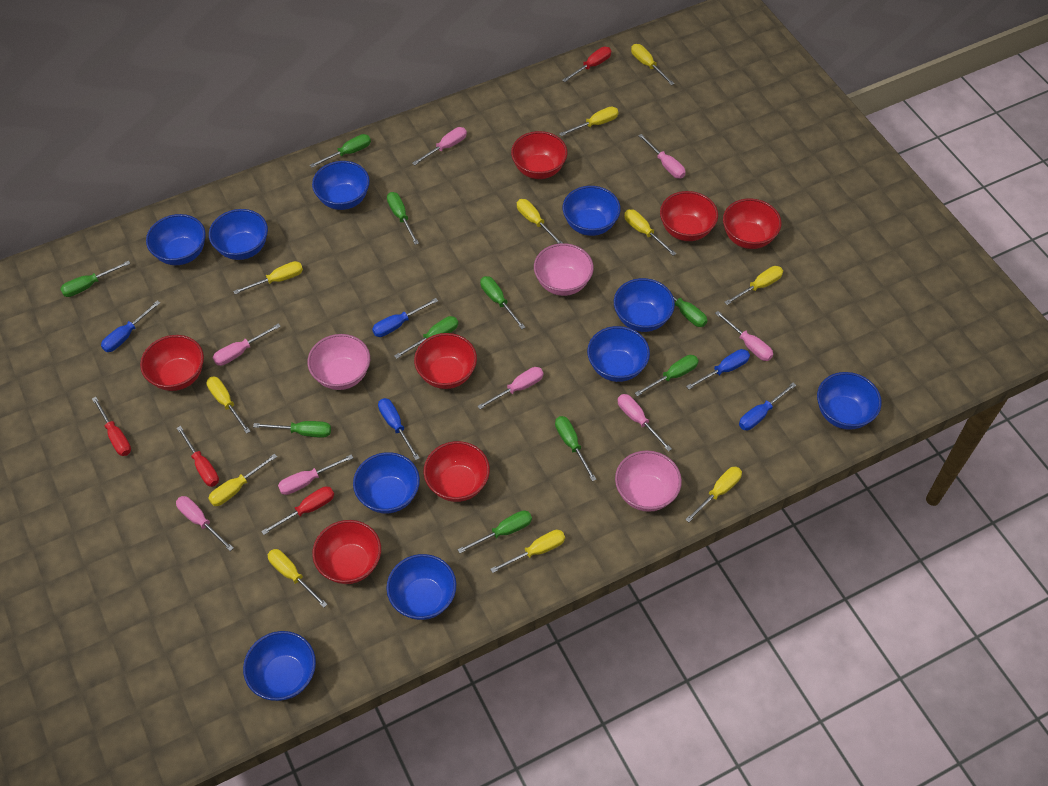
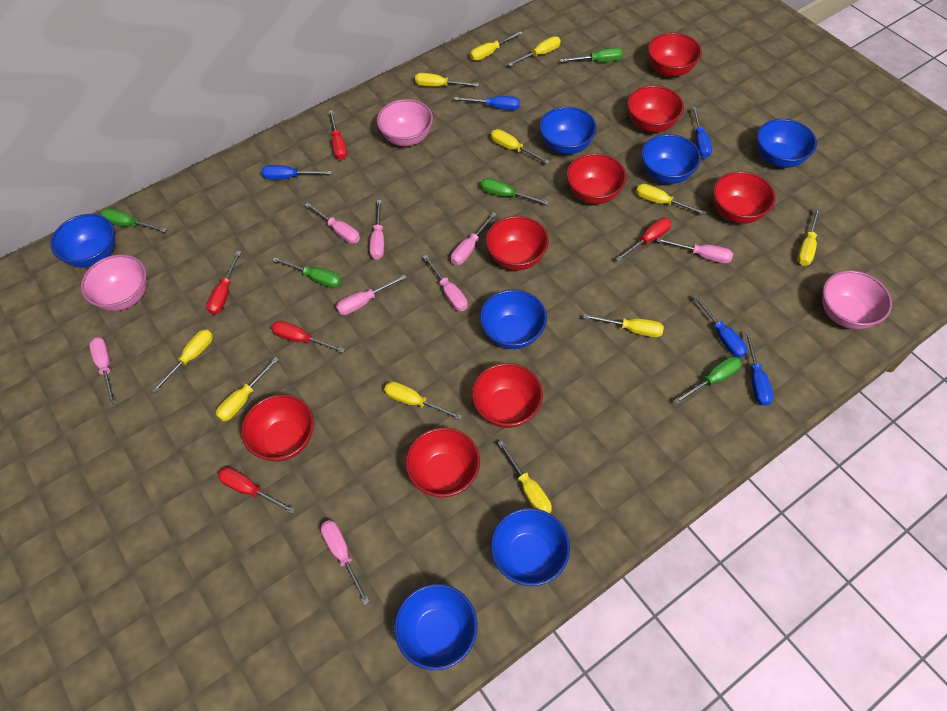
blue bowl: 10 -> 7
green screwdriver: 10 -> 5
red bowl: 7 -> 8
red screwdriver: 4 -> 5

